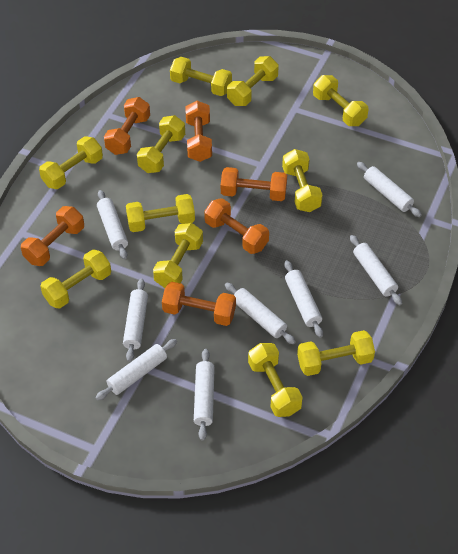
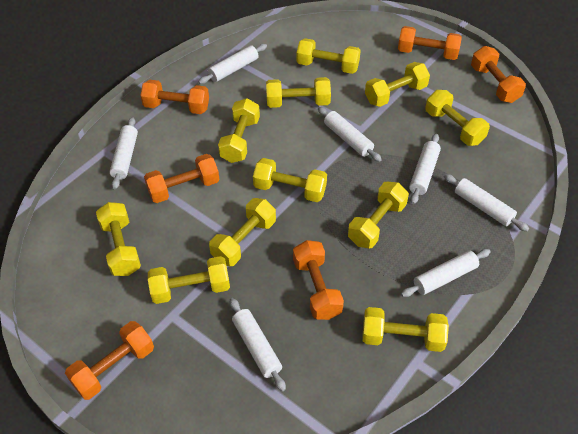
white rolling pin: 8 -> 7

